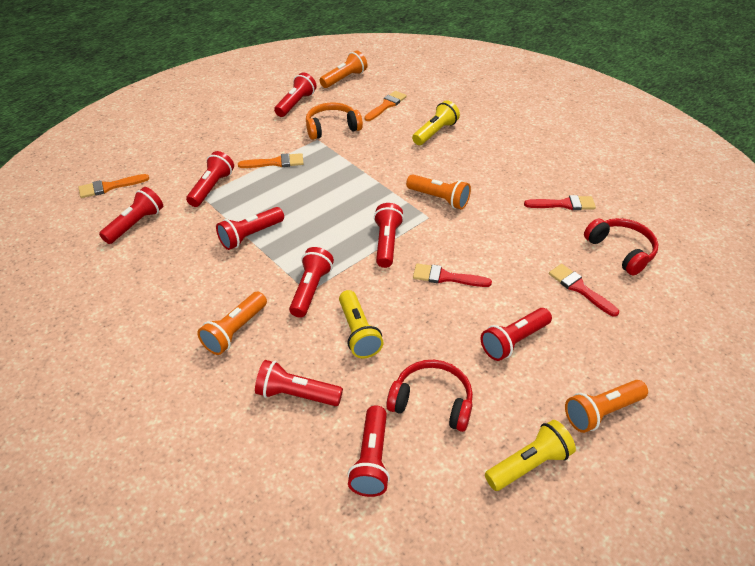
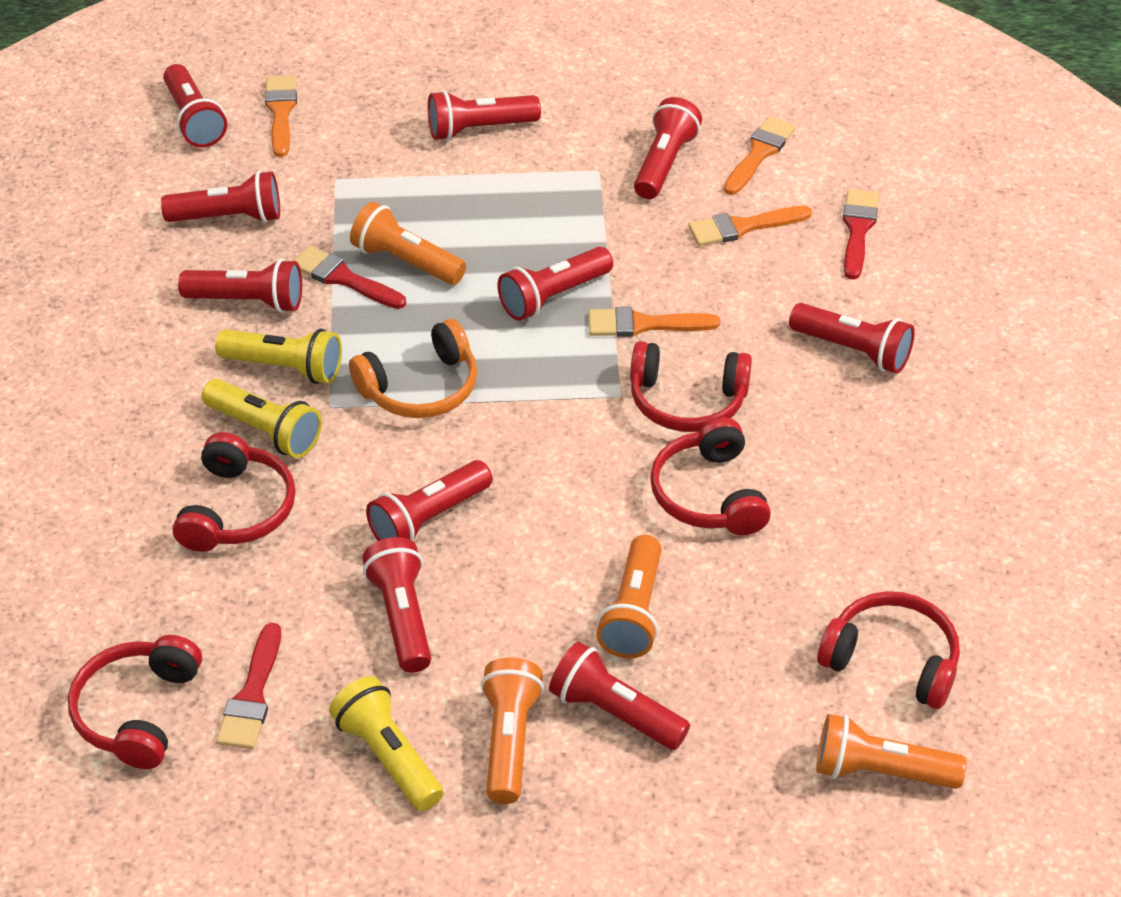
orange brush: 3 -> 4
red flashlight: 9 -> 10
red headphones: 2 -> 5

